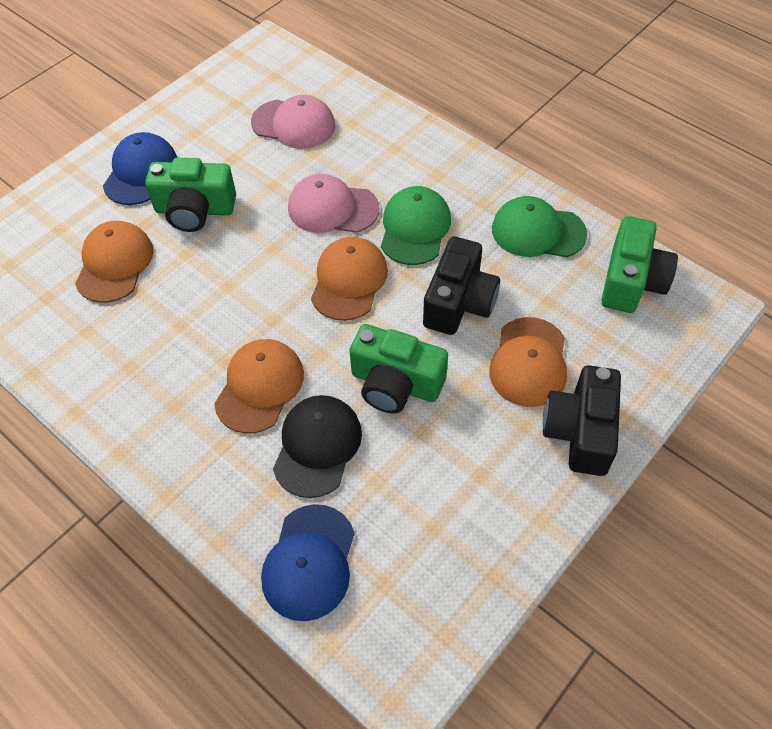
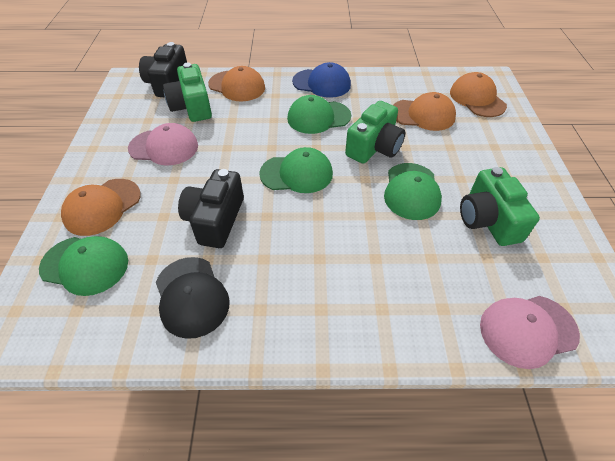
blue cap: 2 -> 1
green cap: 2 -> 4

